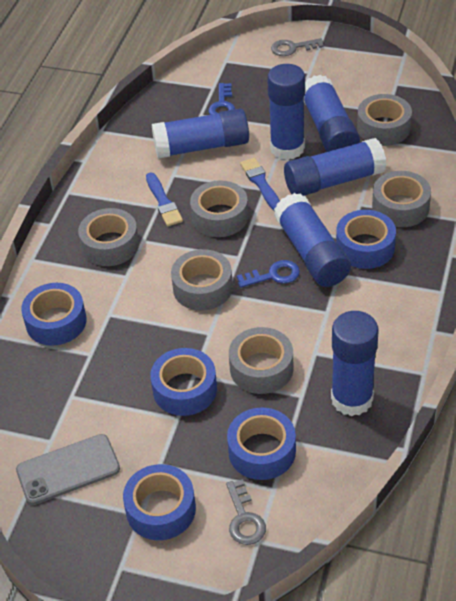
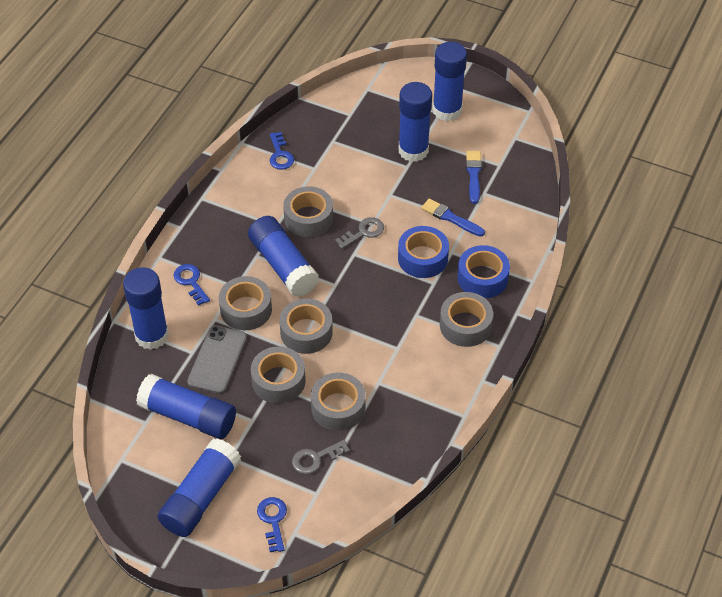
blue key: 2 -> 3
blue tape: 5 -> 2

